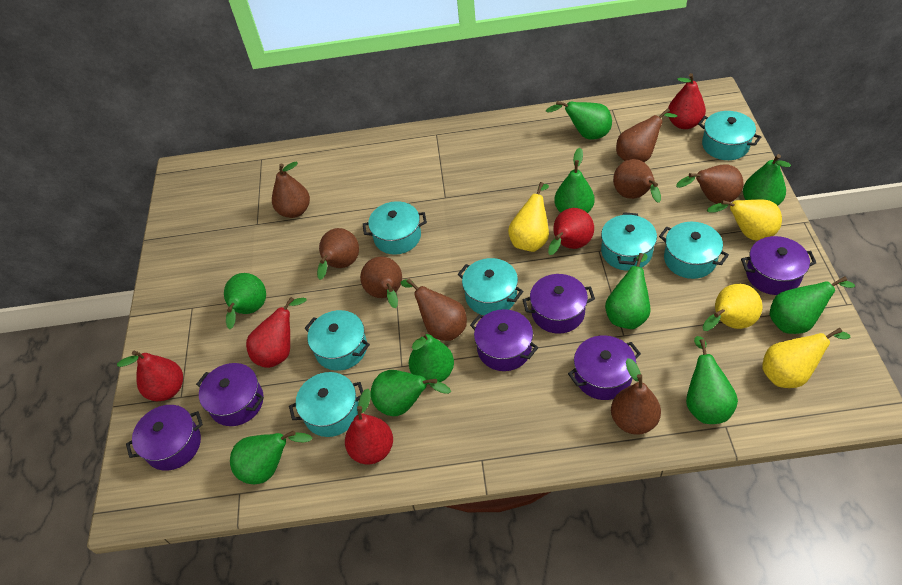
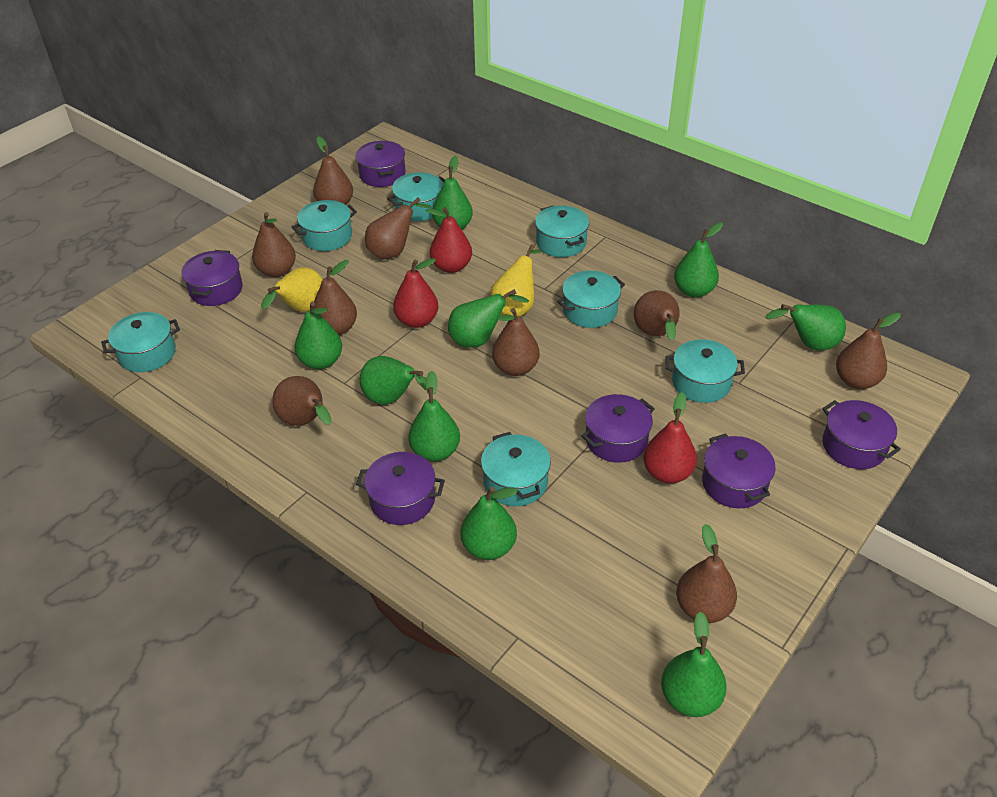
brown pear: 8 -> 9
green pear: 10 -> 9
red pear: 5 -> 3
yellow pear: 4 -> 2

